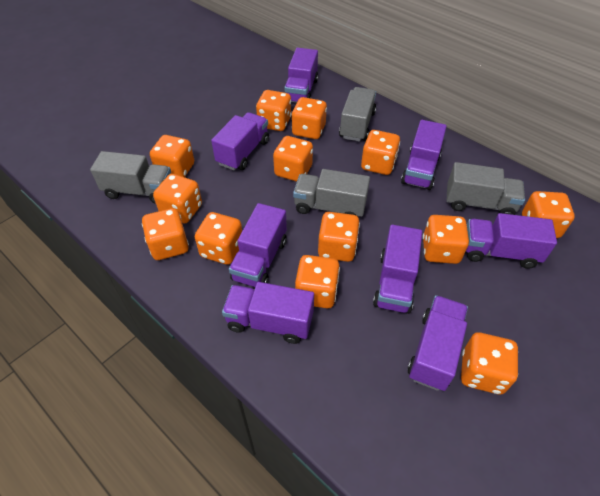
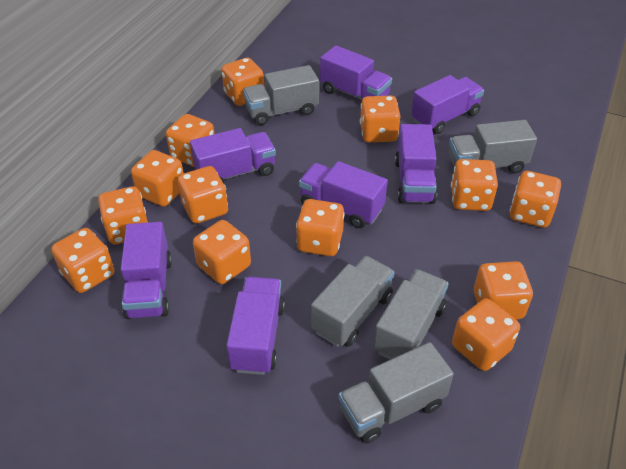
grey truck: 4 -> 5
purple truck: 8 -> 7

